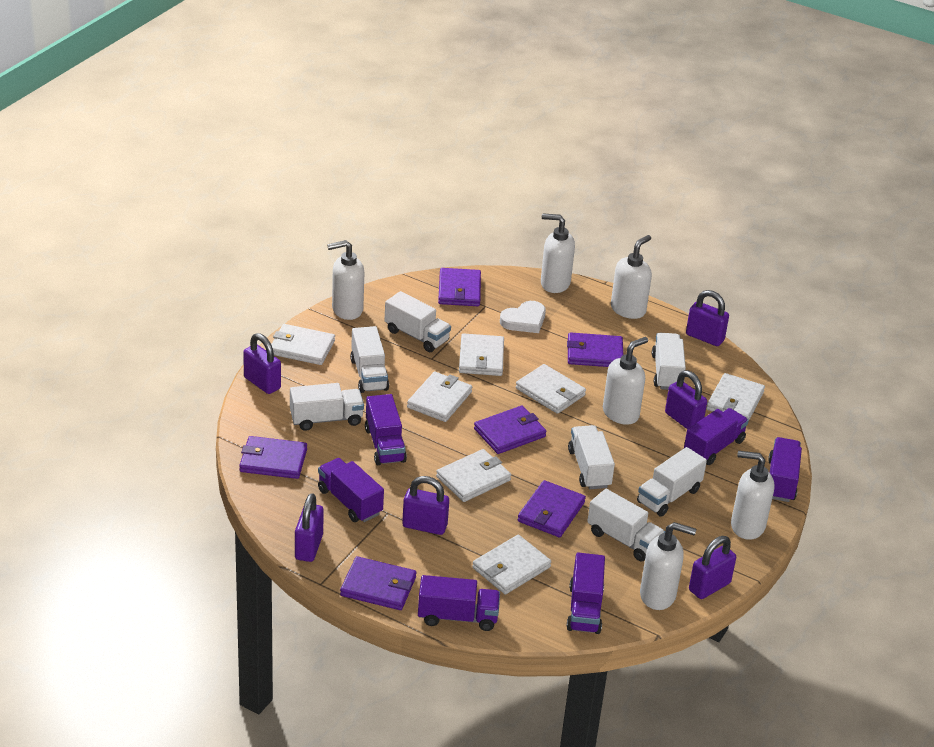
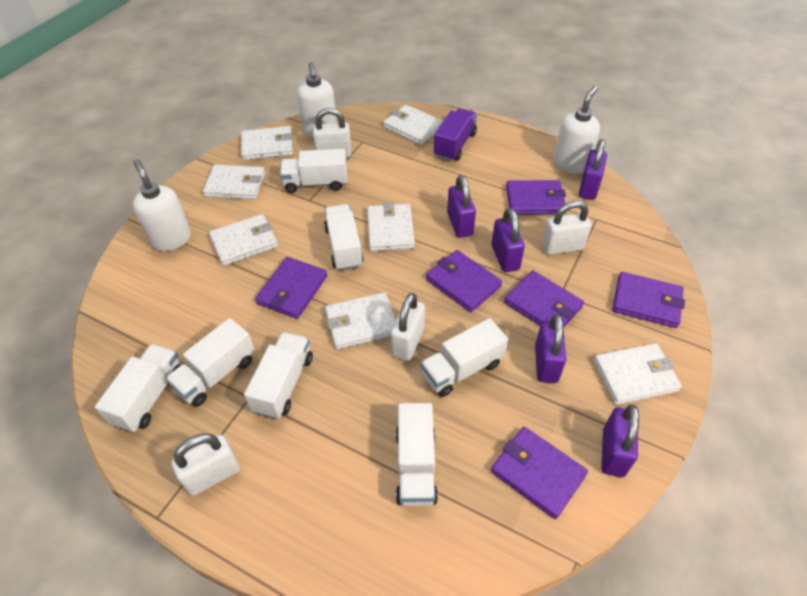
purple padlock: 6 -> 5
purple truck: 6 -> 1
white heart: 1 -> 0
white padlock: 0 -> 4
white soap dispenser: 6 -> 3

